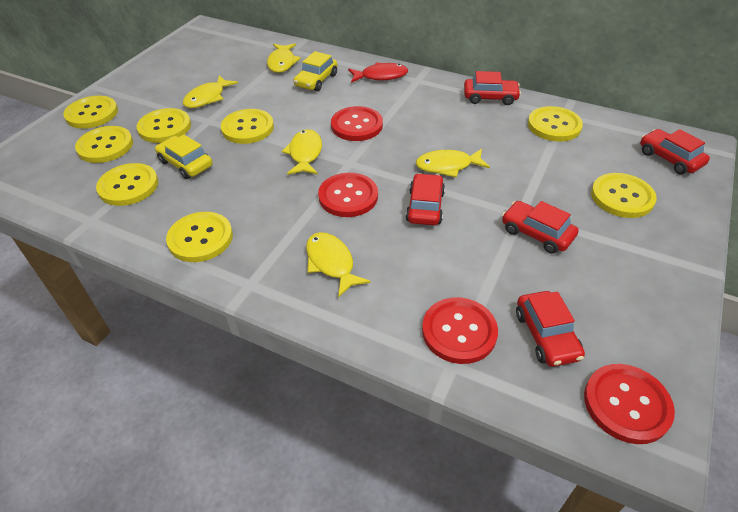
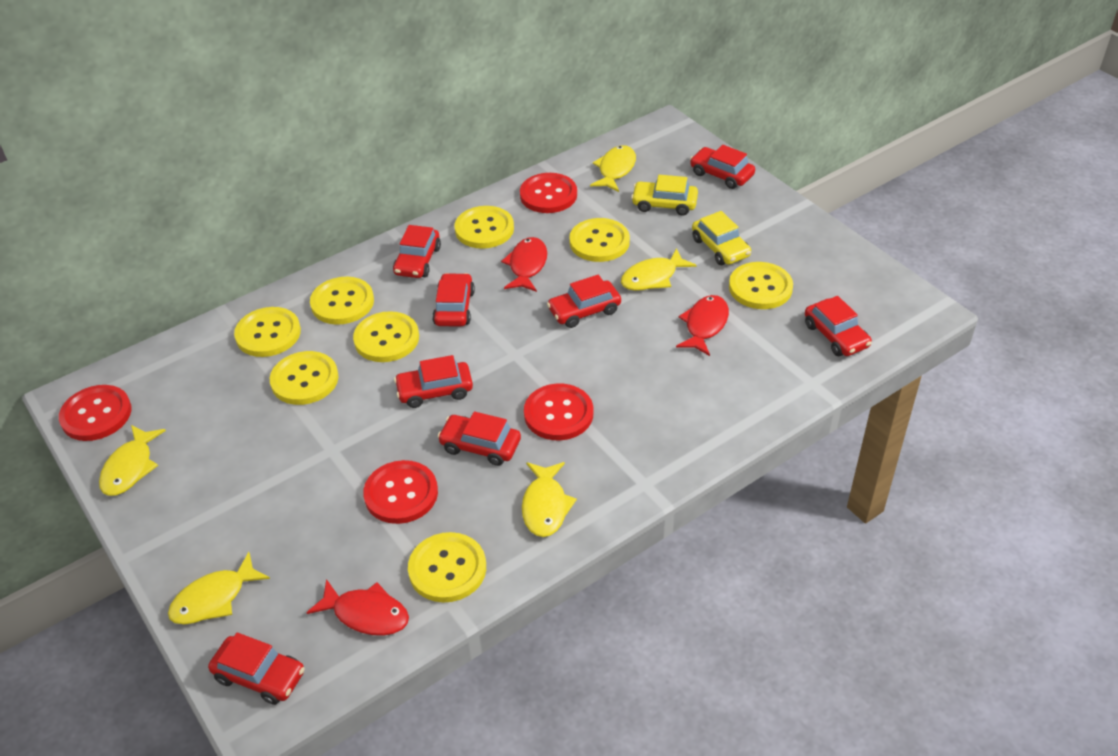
red car: 5 -> 8
red fish: 1 -> 3

